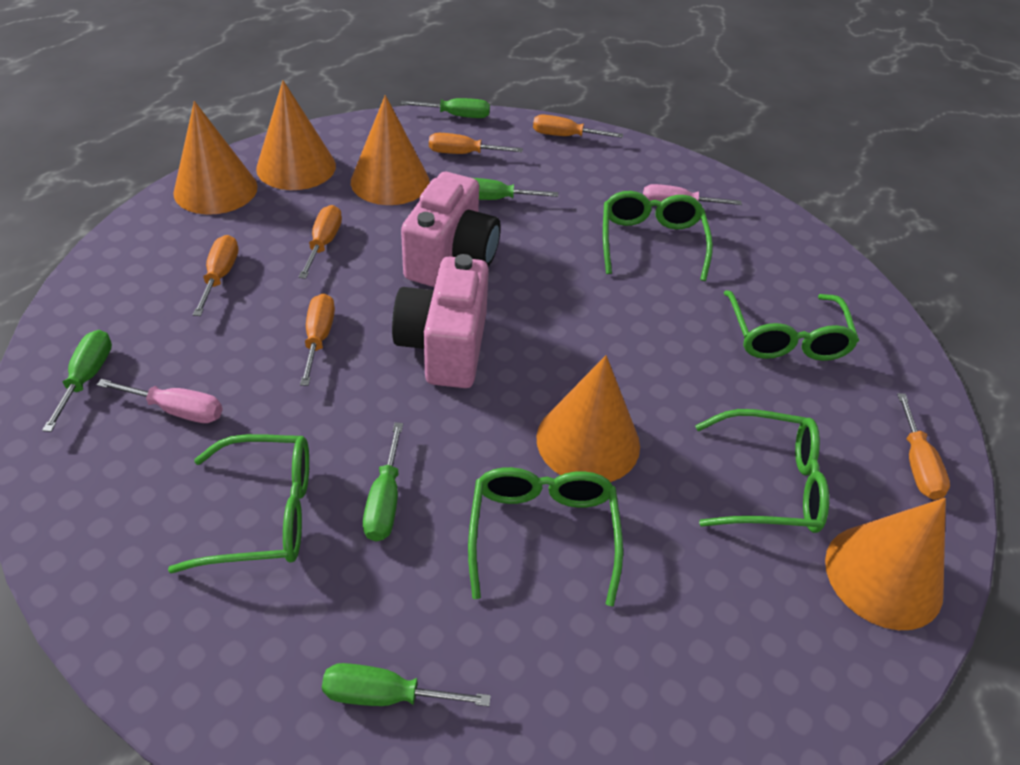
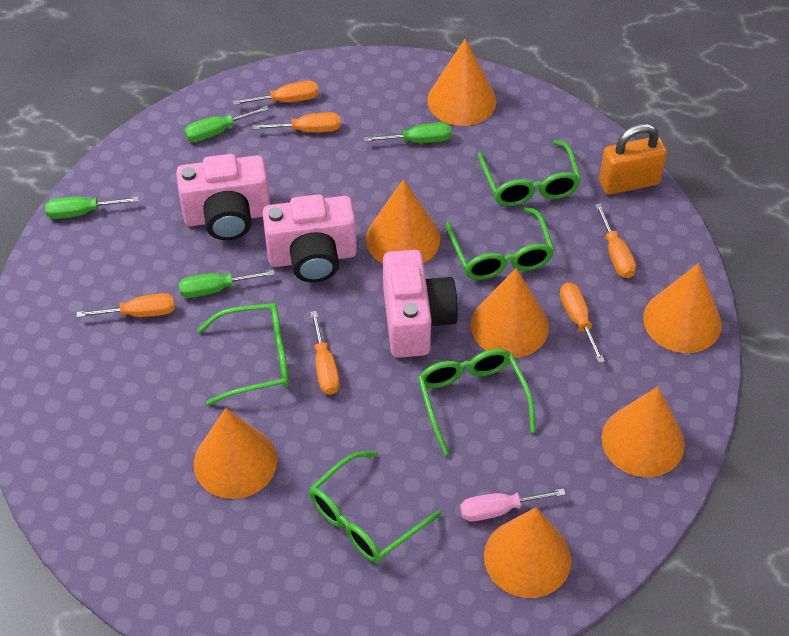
green screwdriver: 5 -> 4
orange cone: 5 -> 7
orange padlock: 0 -> 1
pink camera: 2 -> 3
pink screwdriver: 2 -> 1

